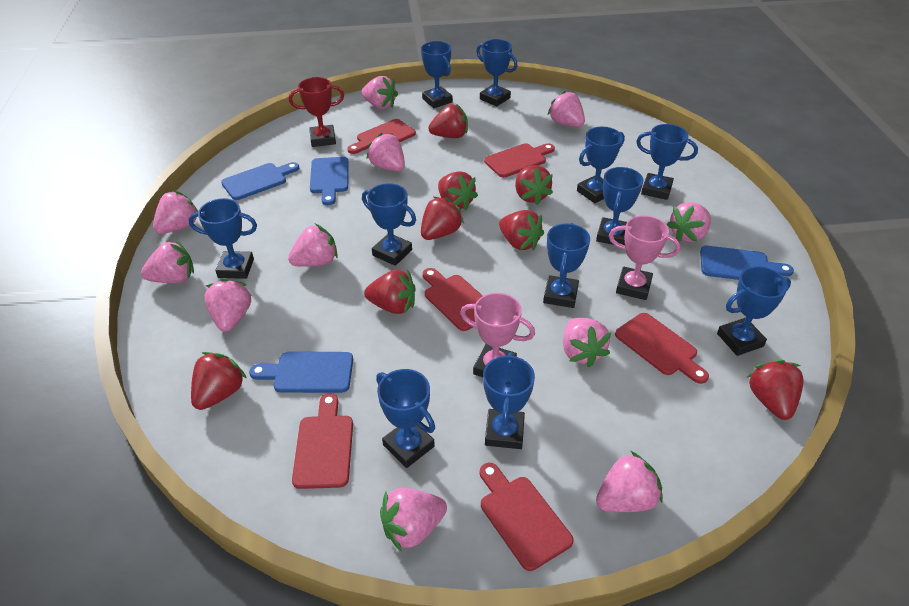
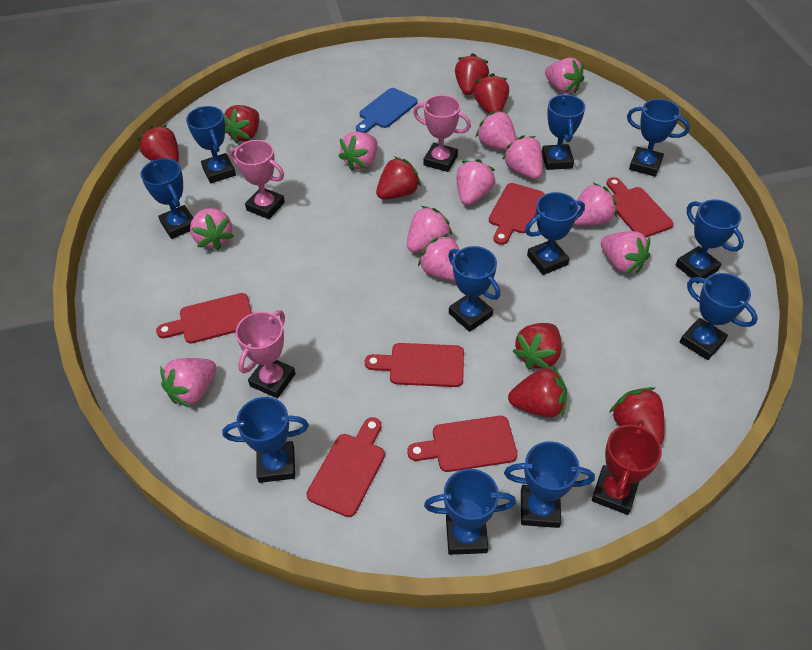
blue cutting board: 4 -> 1
pink trophy: 2 -> 3

